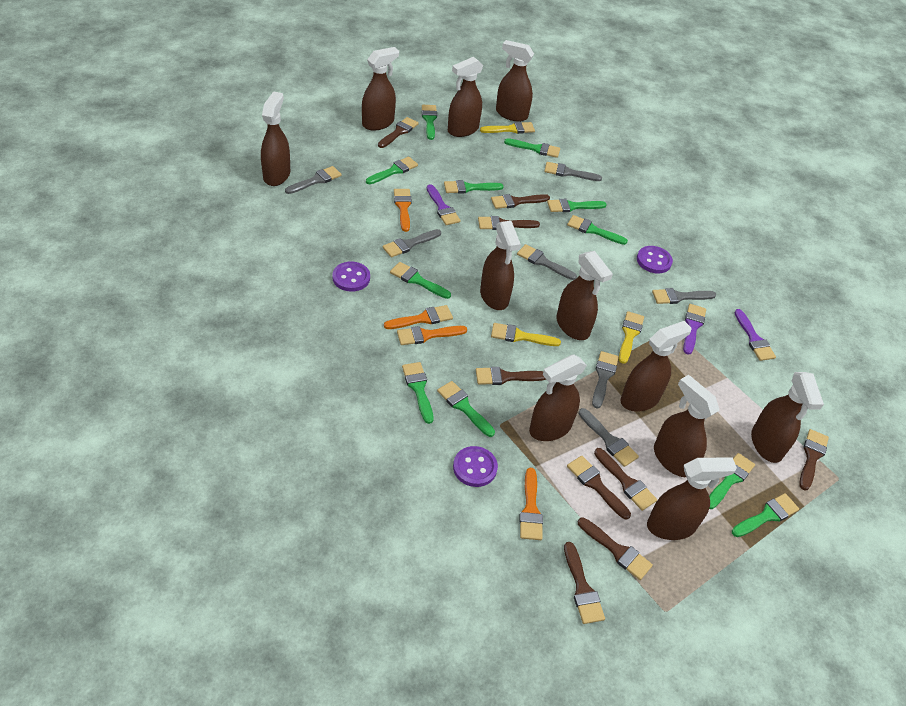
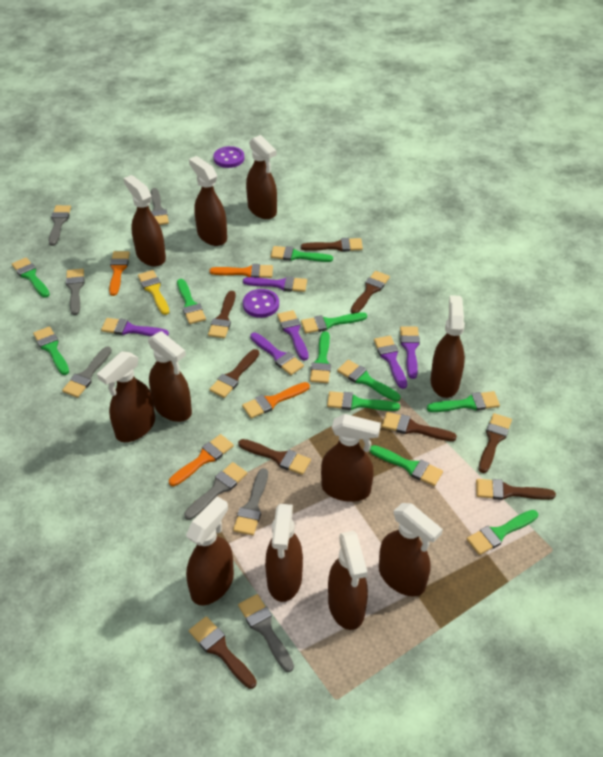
purple brush: 3 -> 6
purple button: 3 -> 2
yellow brush: 3 -> 1

